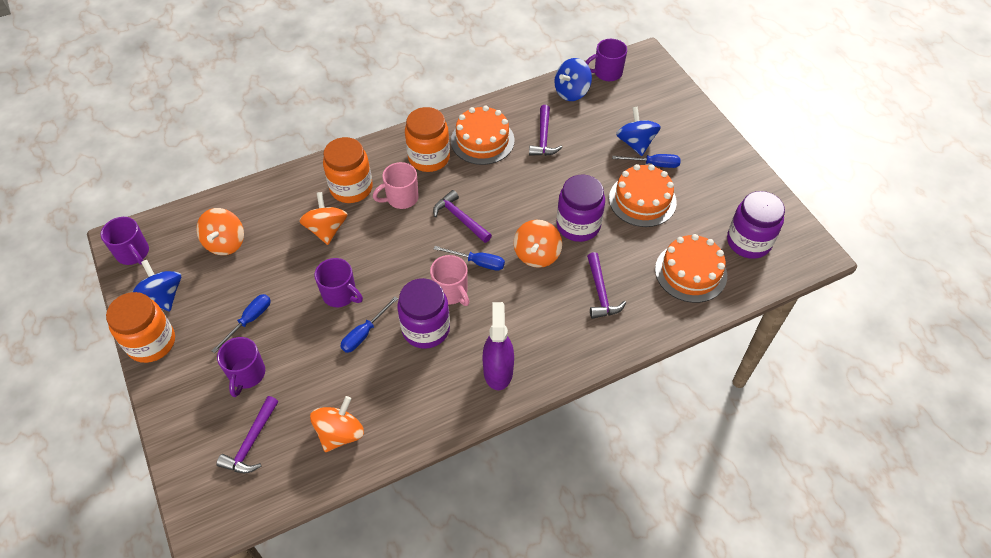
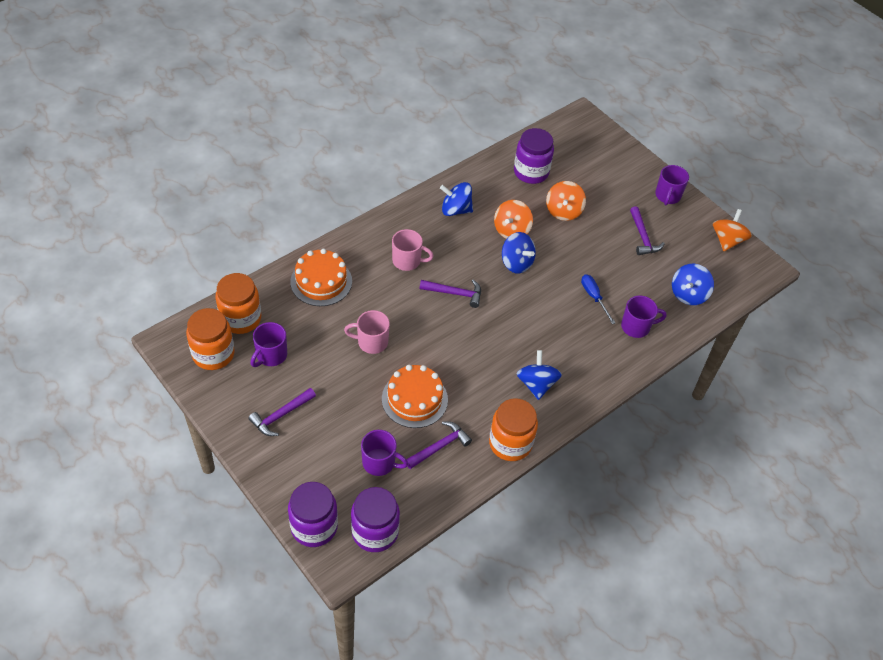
blue screwdriver: 4 -> 1
blue spinning top: 3 -> 4
orange cake: 3 -> 2
orange spinning top: 4 -> 3
purple spray bottle: 1 -> 0

